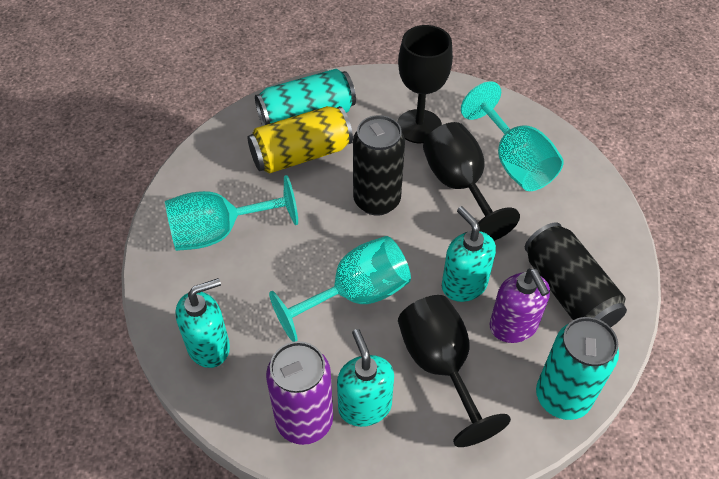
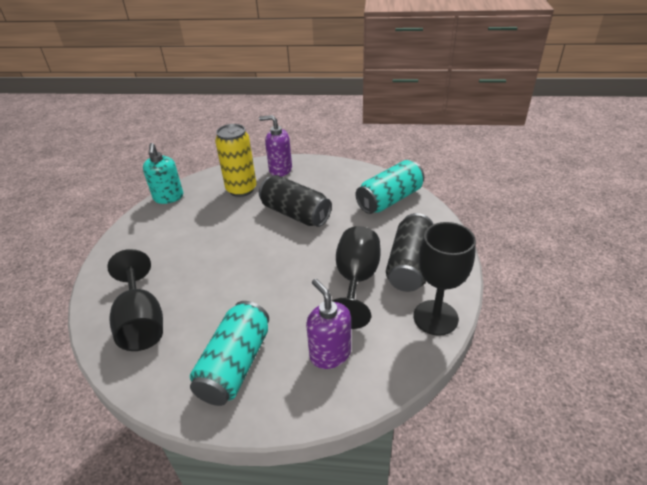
purple can: 1 -> 0
purple soap dispenser: 1 -> 2
turquoise goblet: 3 -> 0
turquoise soap dispenser: 3 -> 1

